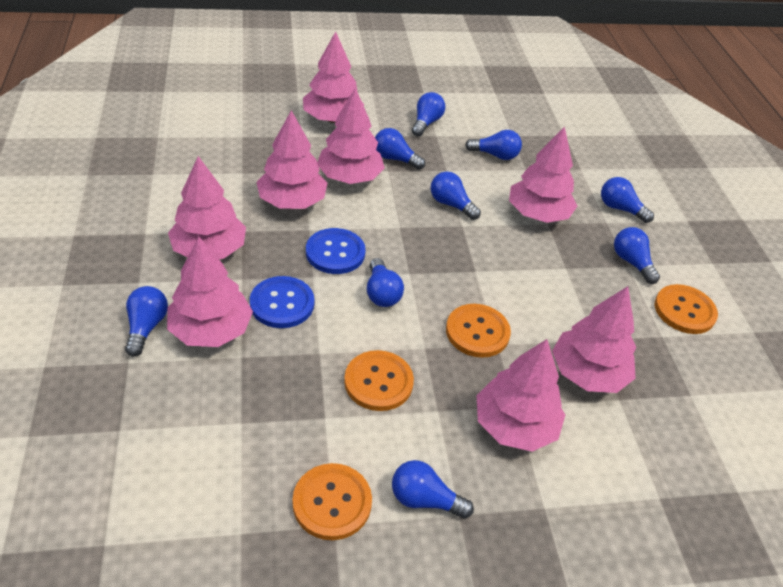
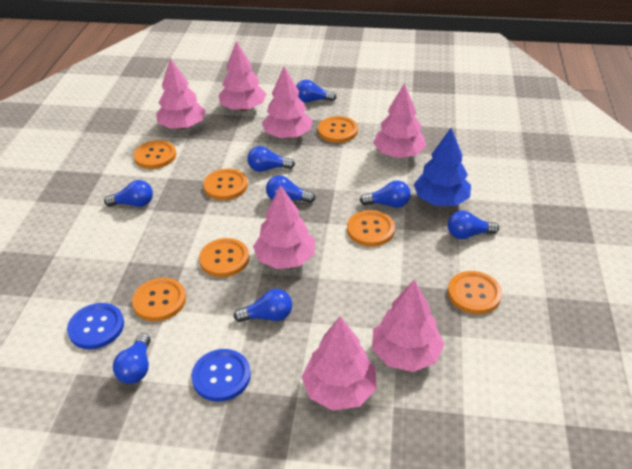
blue light bulb: 9 -> 8
blue tree: 0 -> 1
orange button: 4 -> 7
pink tree: 8 -> 7

